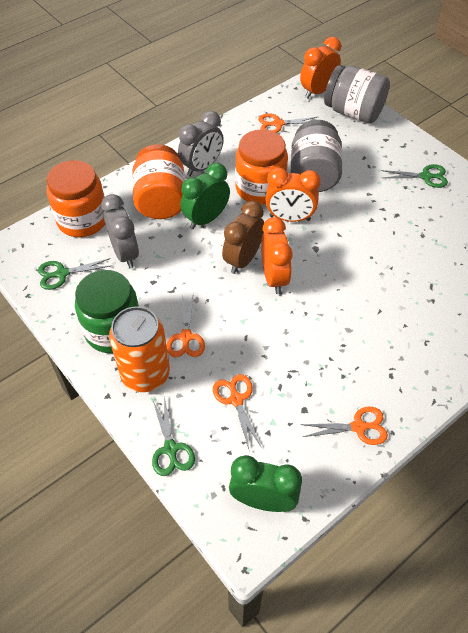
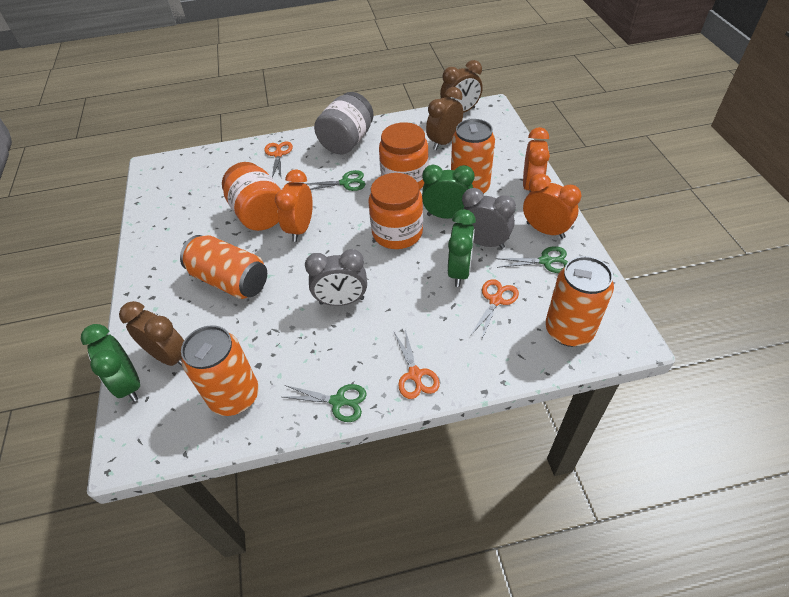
brown clock: 1 -> 3
green clock: 2 -> 3
green jar: 1 -> 0
grey jar: 2 -> 1
orange can: 1 -> 4
orange scissors: 4 -> 3

